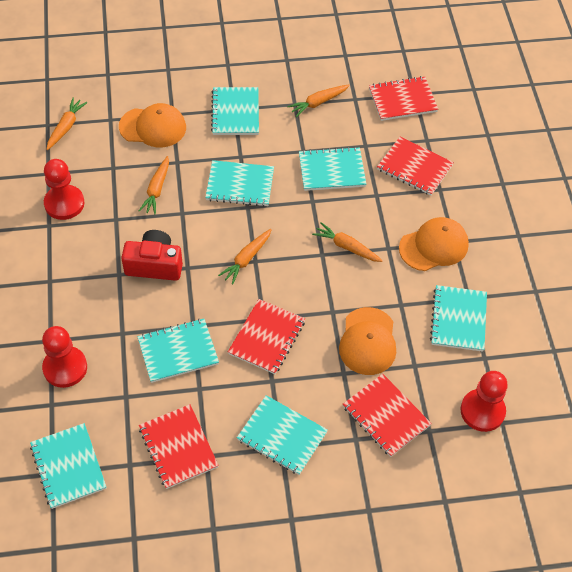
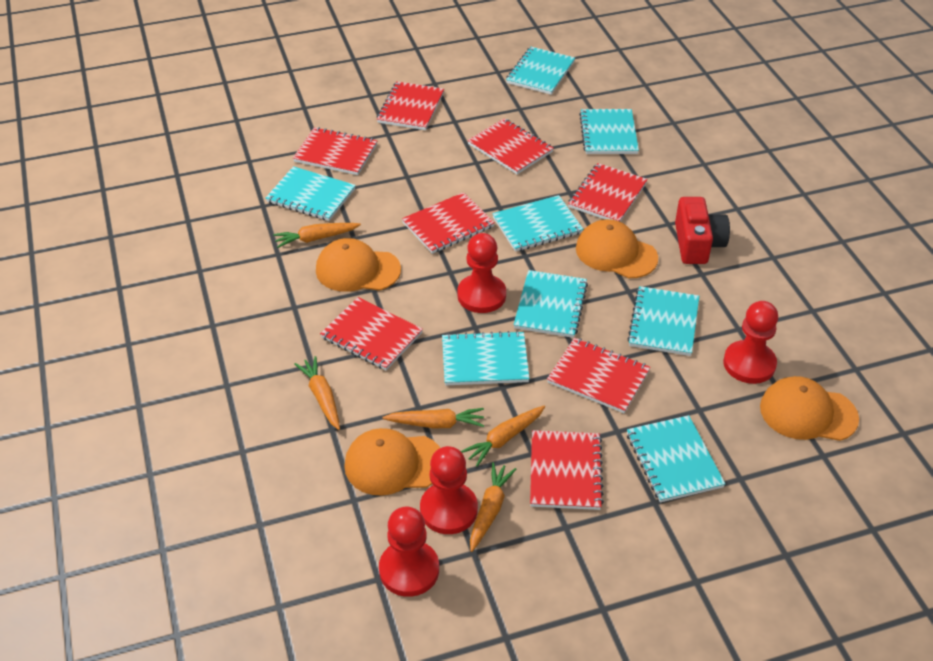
orange cap: 3 -> 4
red notebook: 5 -> 8
red pawn: 3 -> 4
turquoise notebook: 7 -> 8

